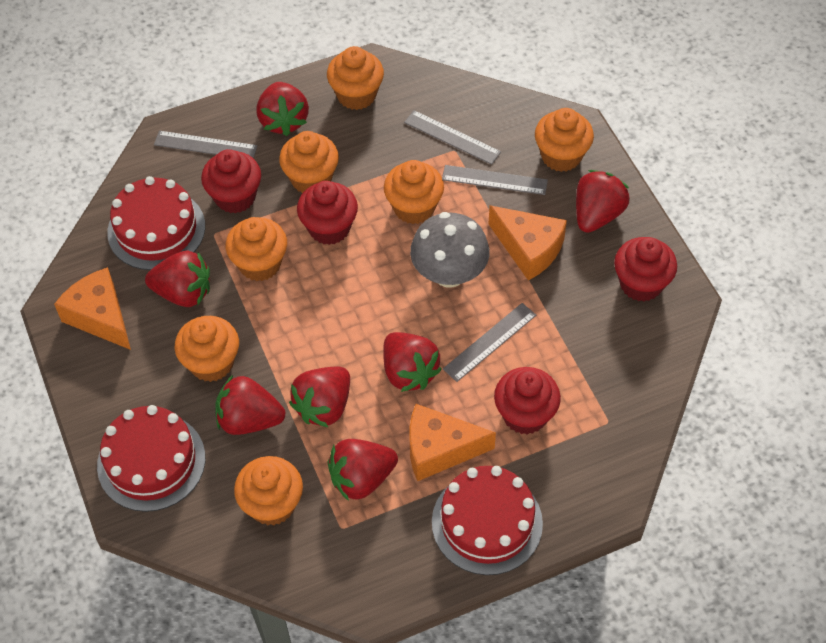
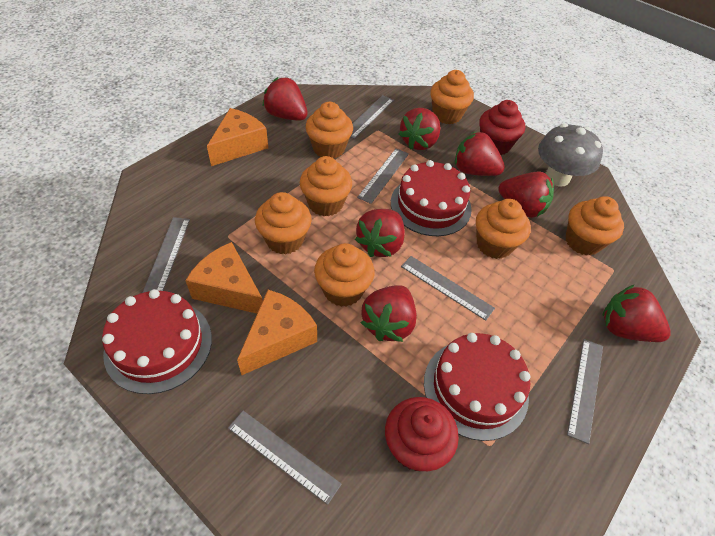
grey ruler: 4 -> 6
red cupcake: 4 -> 2

